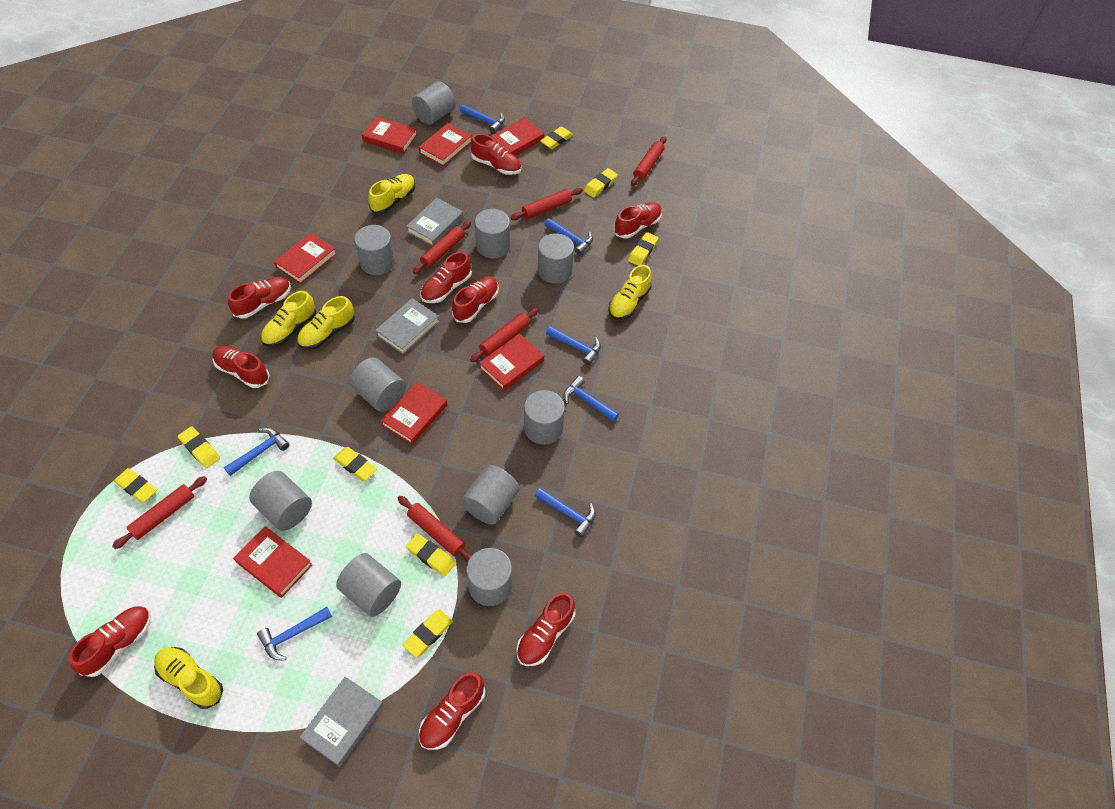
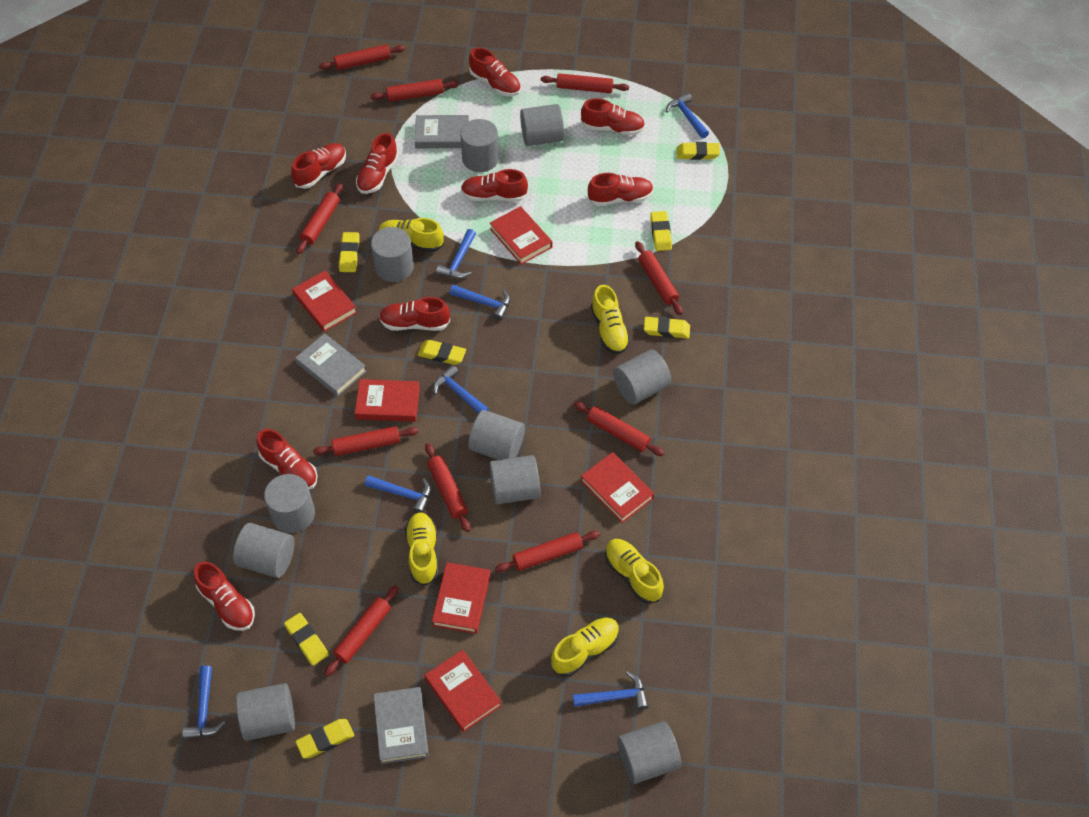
red book: 7 -> 6
red rolling pin: 6 -> 10
yellow eraser: 8 -> 7

